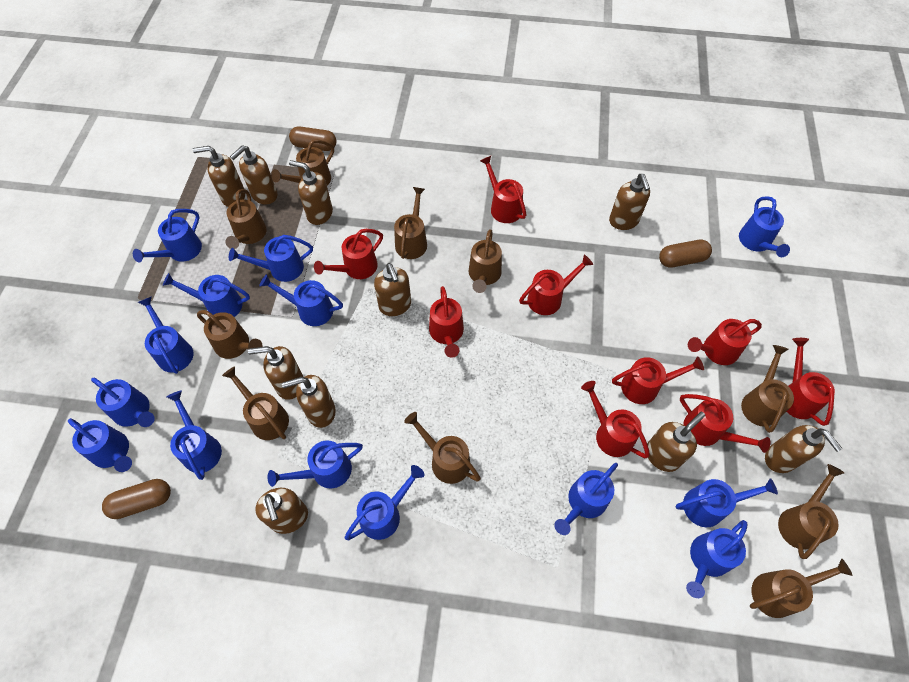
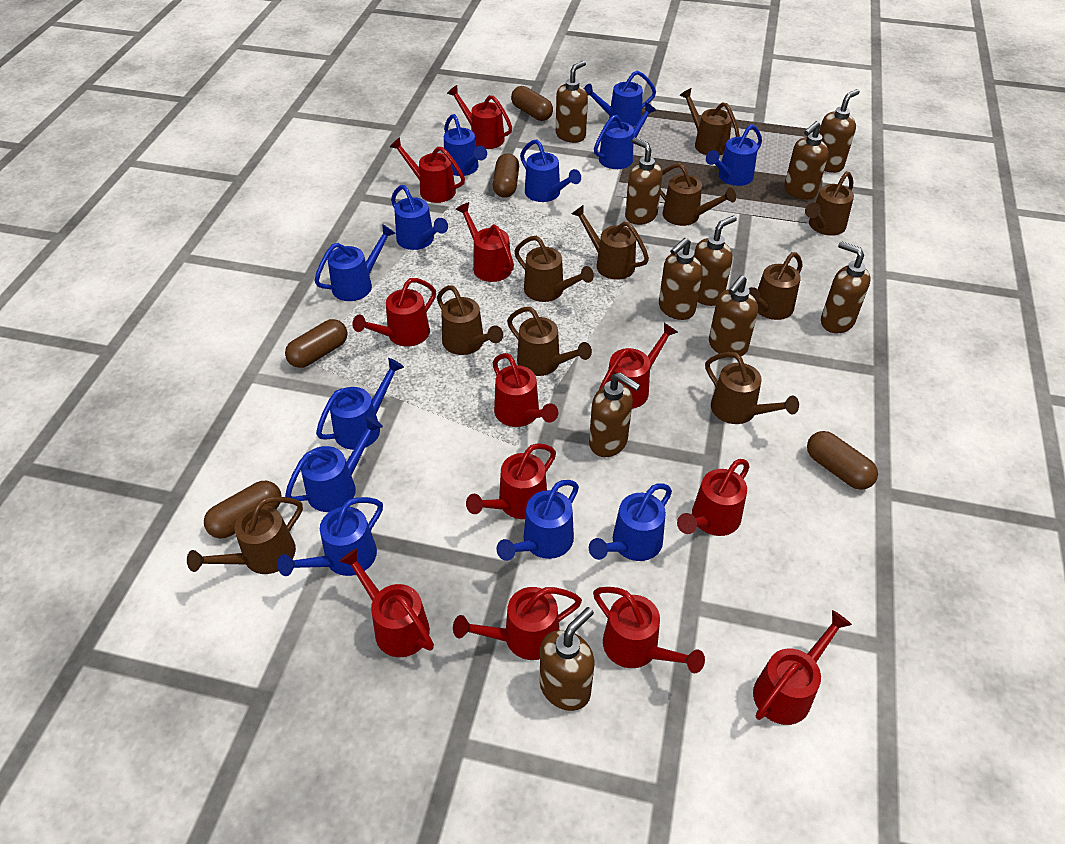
blue watering can: 14 -> 12
brown capsule: 3 -> 5
red watering can: 9 -> 12

